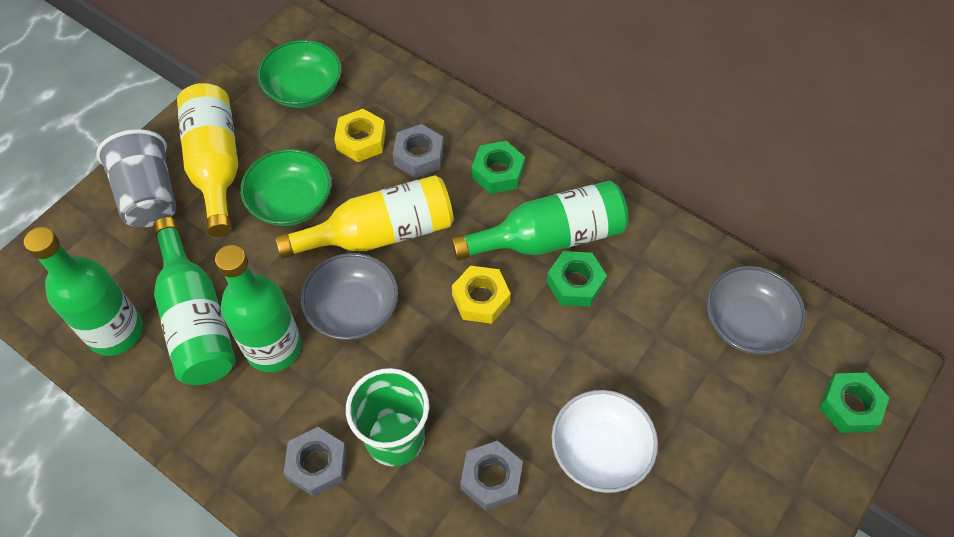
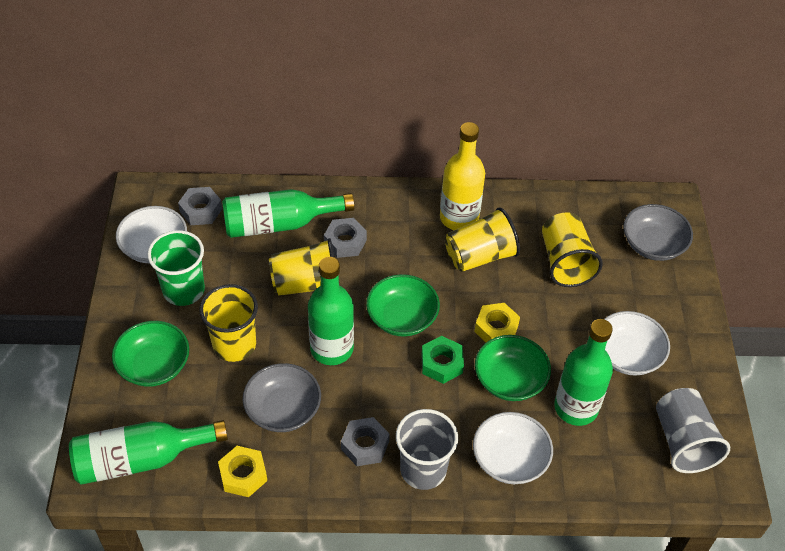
green bowl: 2 -> 3
green nut: 3 -> 1
grey cup: 1 -> 2
white bowl: 1 -> 3
yellow bottle: 2 -> 1
yellow cup: 0 -> 4

